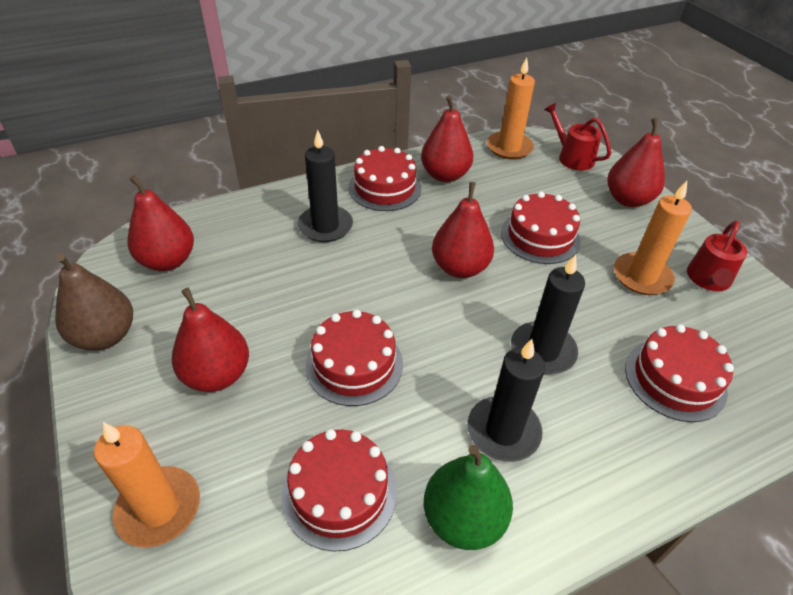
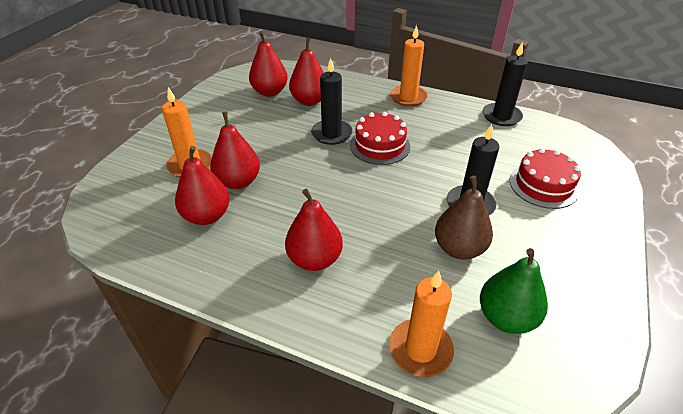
red cake: 5 -> 2
red watering can: 2 -> 0

